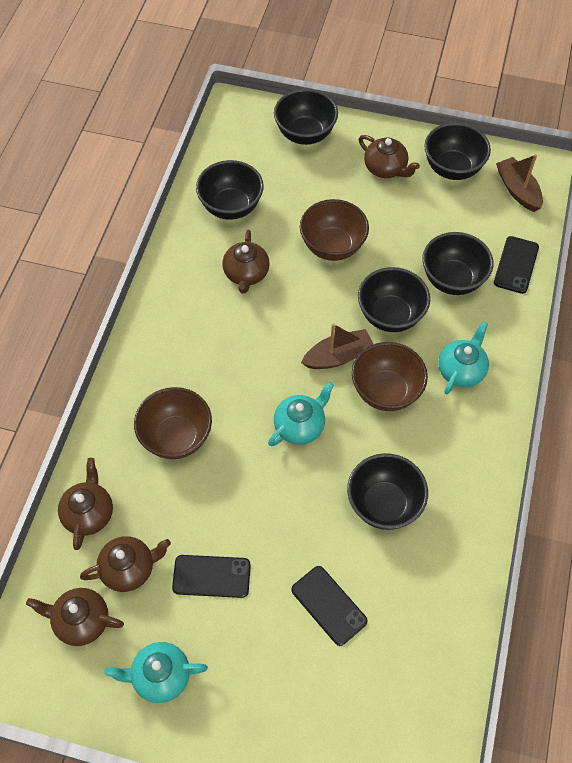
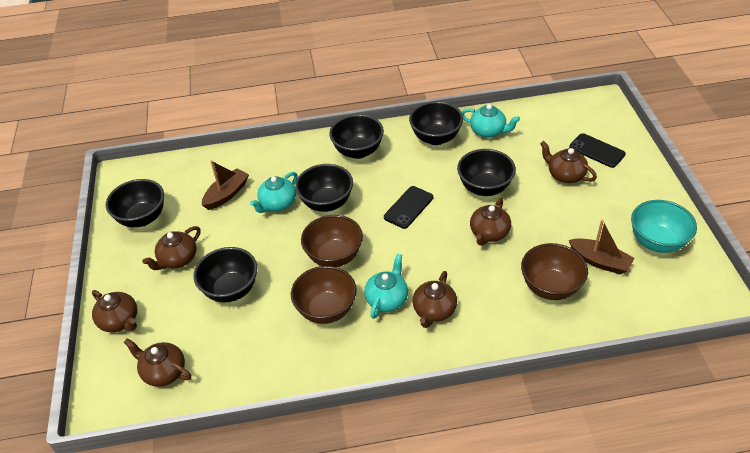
black phone: 3 -> 2
brown teapot: 5 -> 6
turquoise bowl: 0 -> 1

